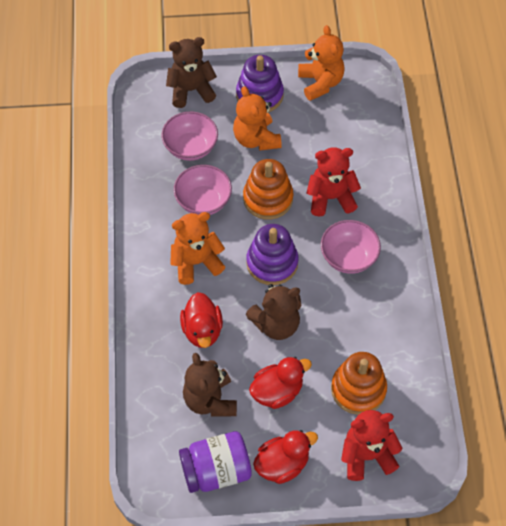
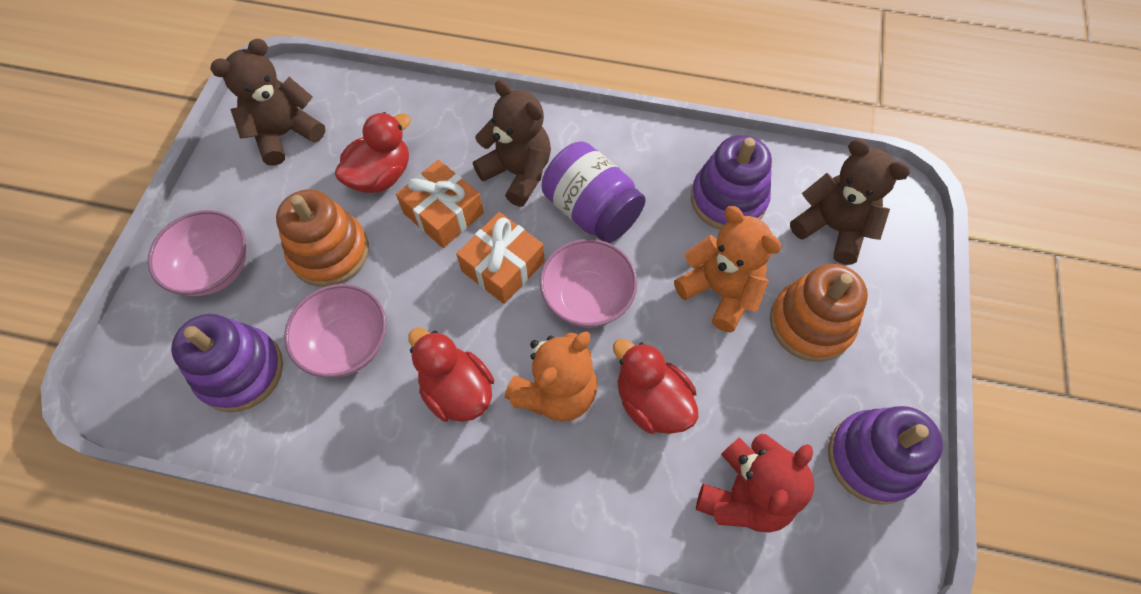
orange gift: 0 -> 2
orange teddy bear: 3 -> 2
purple stacking toy: 2 -> 3
red teddy bear: 2 -> 1

